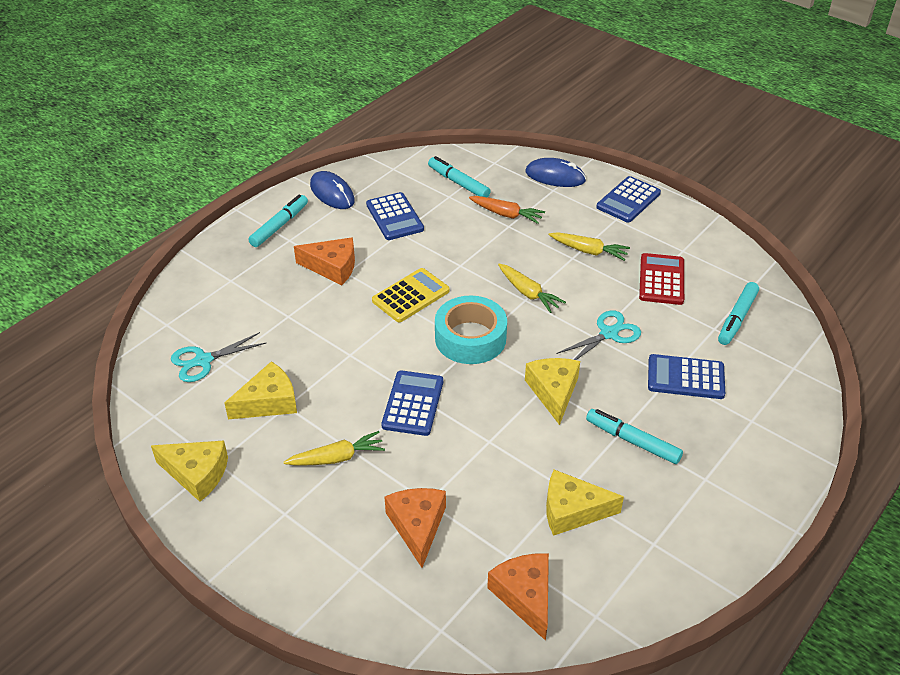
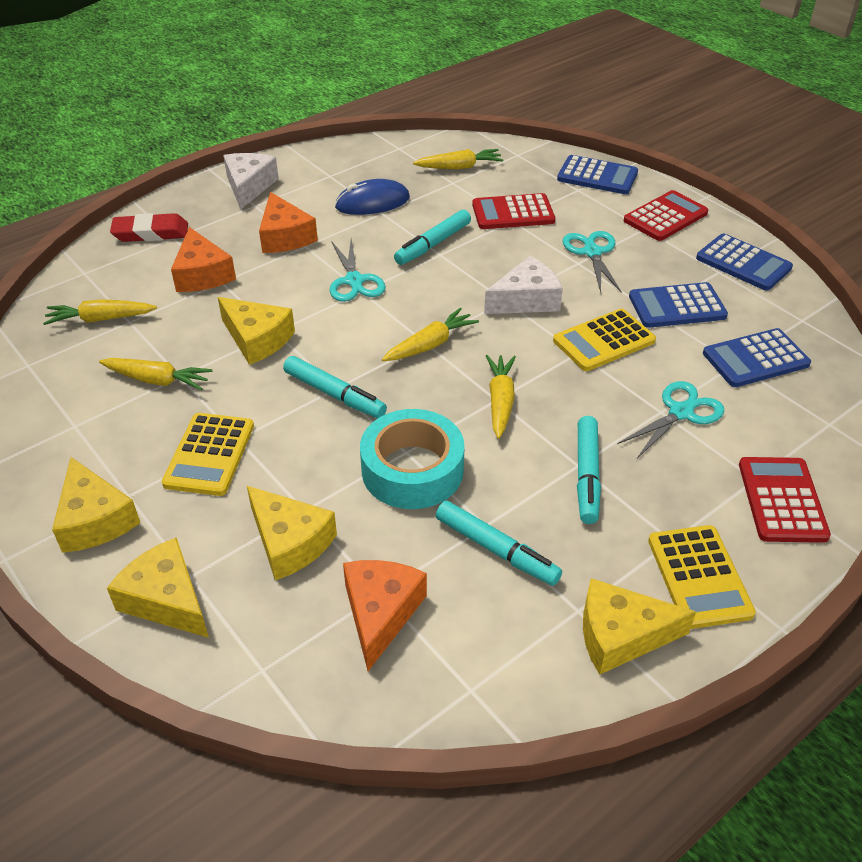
blue mouse: 2 -> 1
orange carrot: 1 -> 0
red calculator: 1 -> 3
red eraser: 0 -> 1
turquoise scissors: 2 -> 3
white cheese: 0 -> 2
yellow calculator: 1 -> 3
yellow carrot: 3 -> 5
yellow cheese: 4 -> 5

